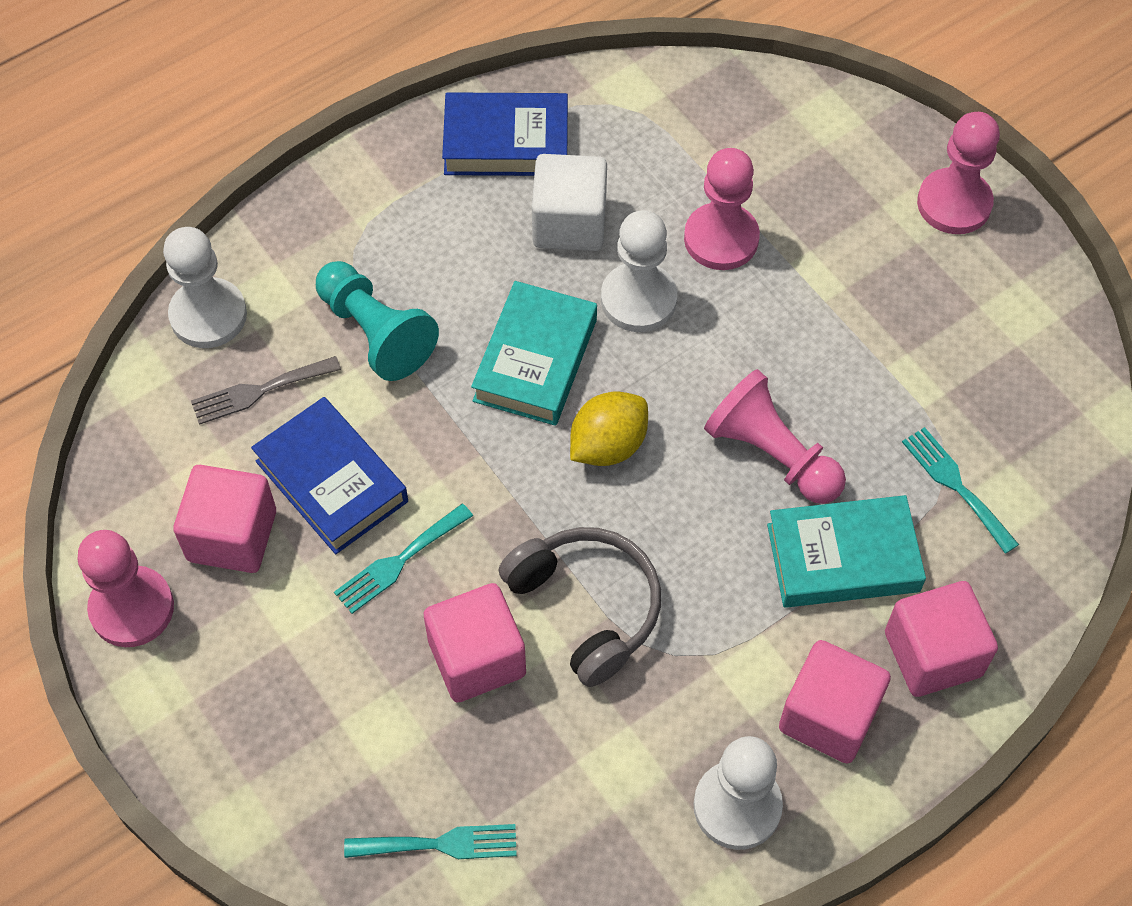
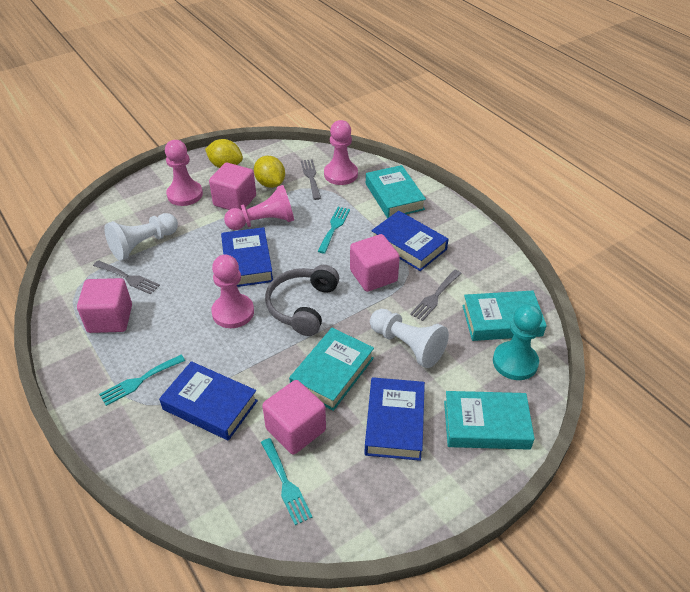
blue book: 2 -> 4
grey fork: 1 -> 3
turquoise book: 2 -> 4
white cube: 1 -> 0
white pawn: 3 -> 2
yellow lemon: 1 -> 2

